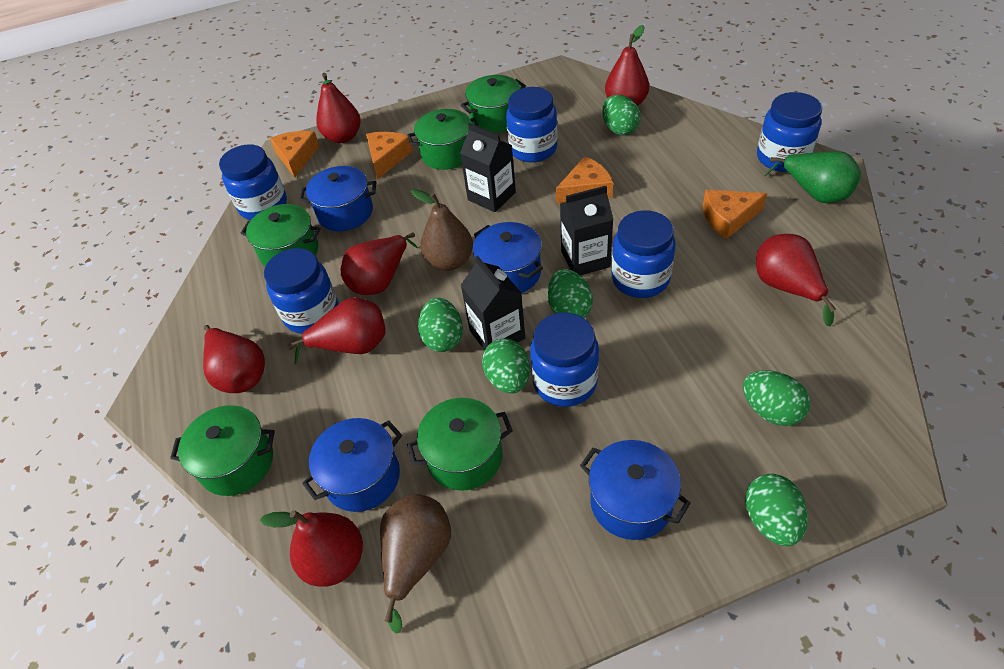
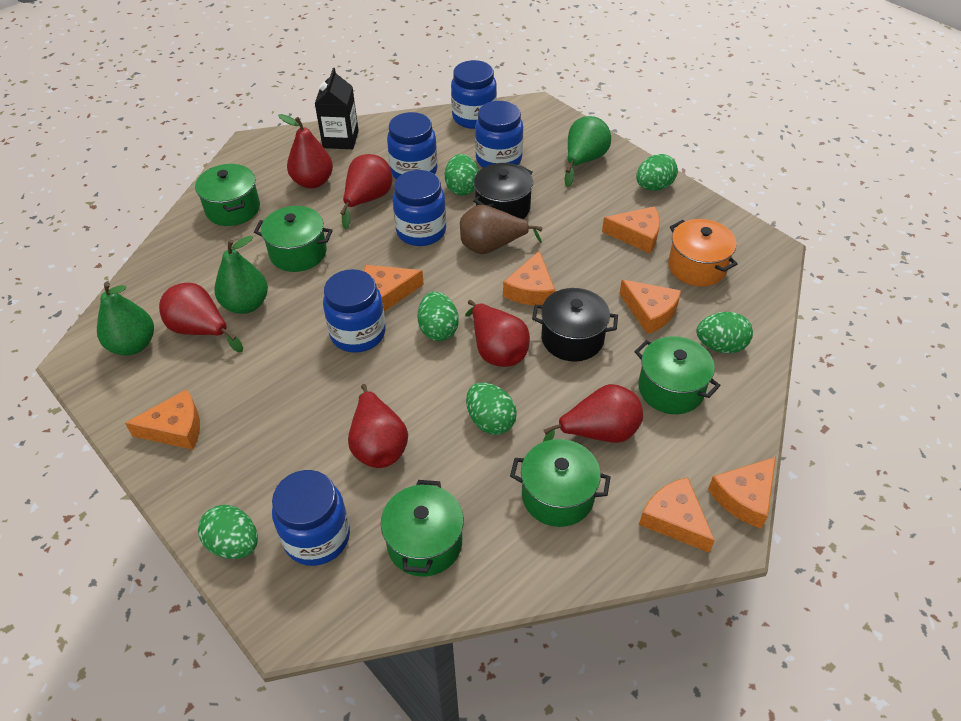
black carton: 3 -> 1
black pot: 0 -> 2
blue pot: 4 -> 0
brown pear: 2 -> 1
green pear: 1 -> 3
orange cheese: 4 -> 7
orange pot: 0 -> 1
red pear: 7 -> 6

